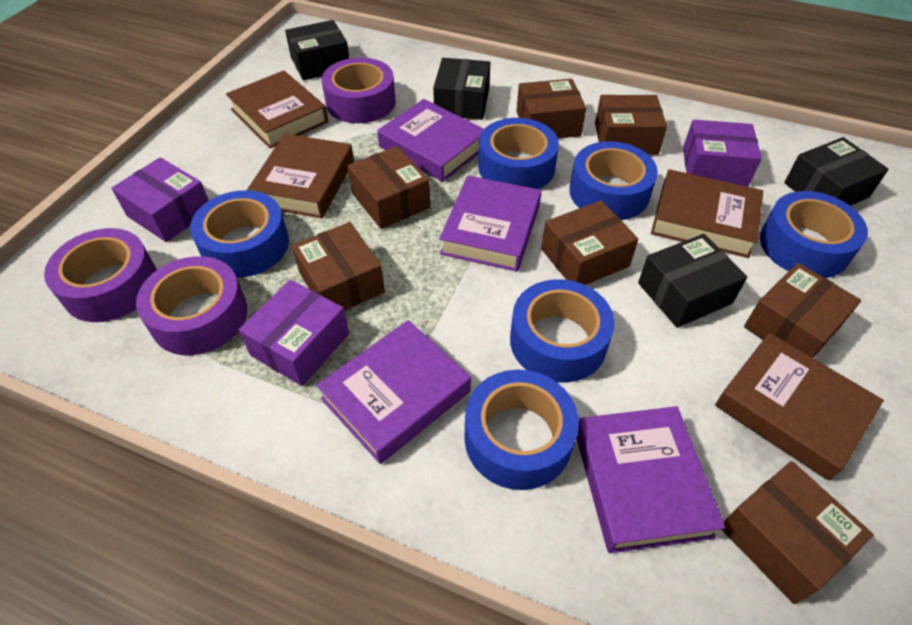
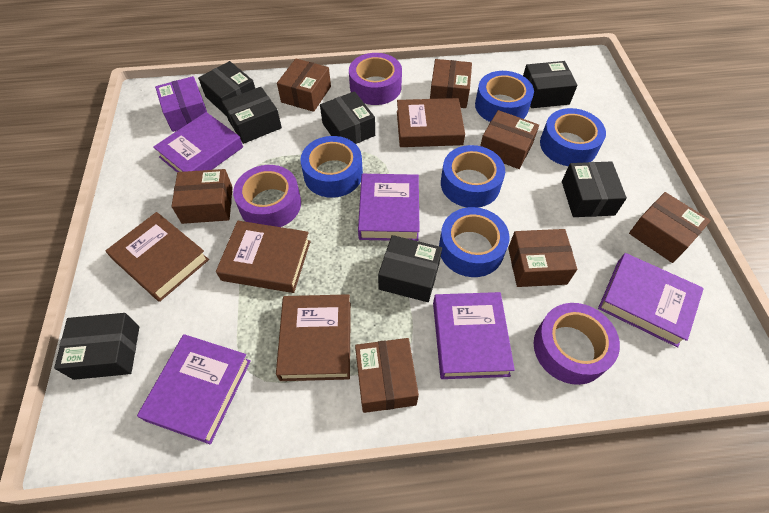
black box: 4 -> 7
blue tape: 6 -> 5
purple book: 4 -> 5
purple box: 3 -> 1

